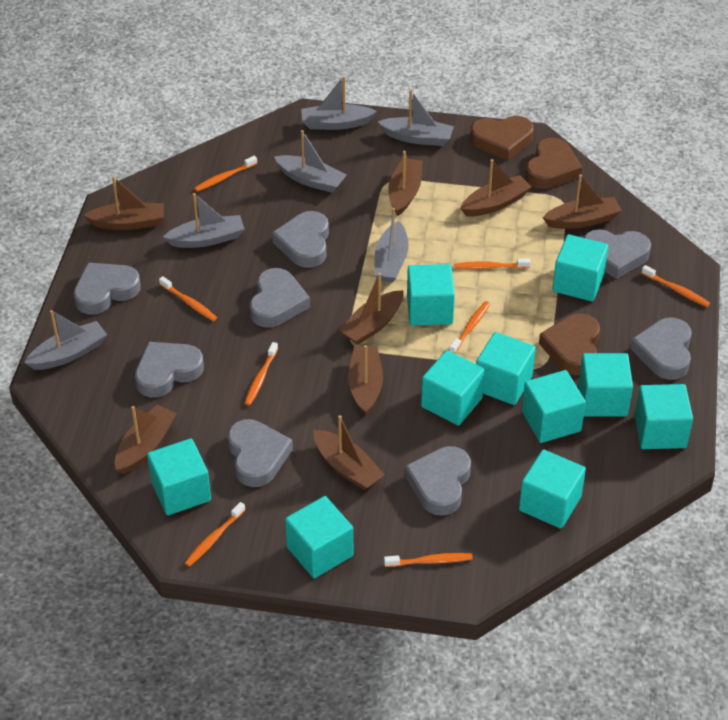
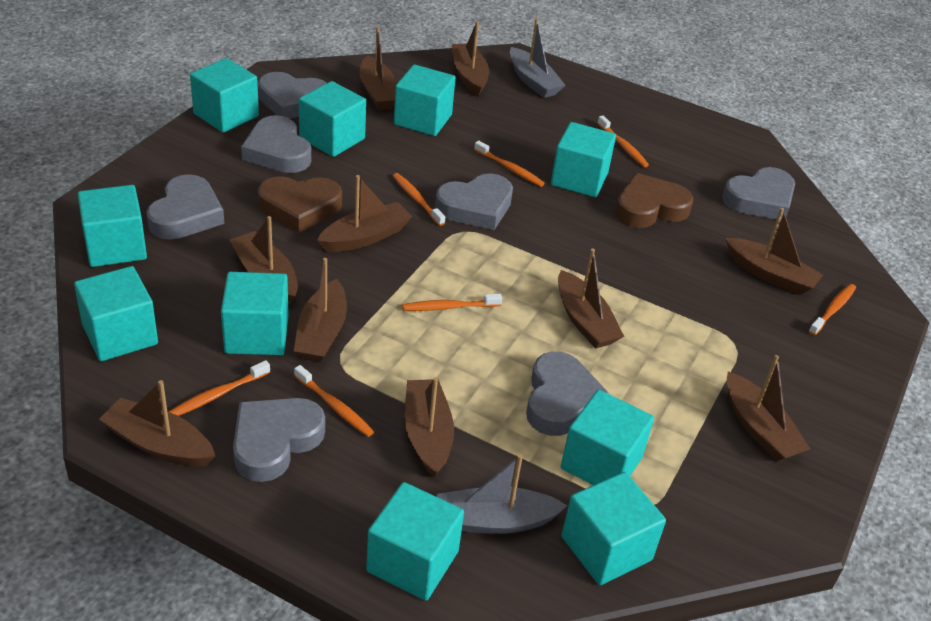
brown boat: 8 -> 10
brown heart: 3 -> 2
grey boat: 6 -> 2
grey heart: 8 -> 7
orange toothbrush: 8 -> 7

